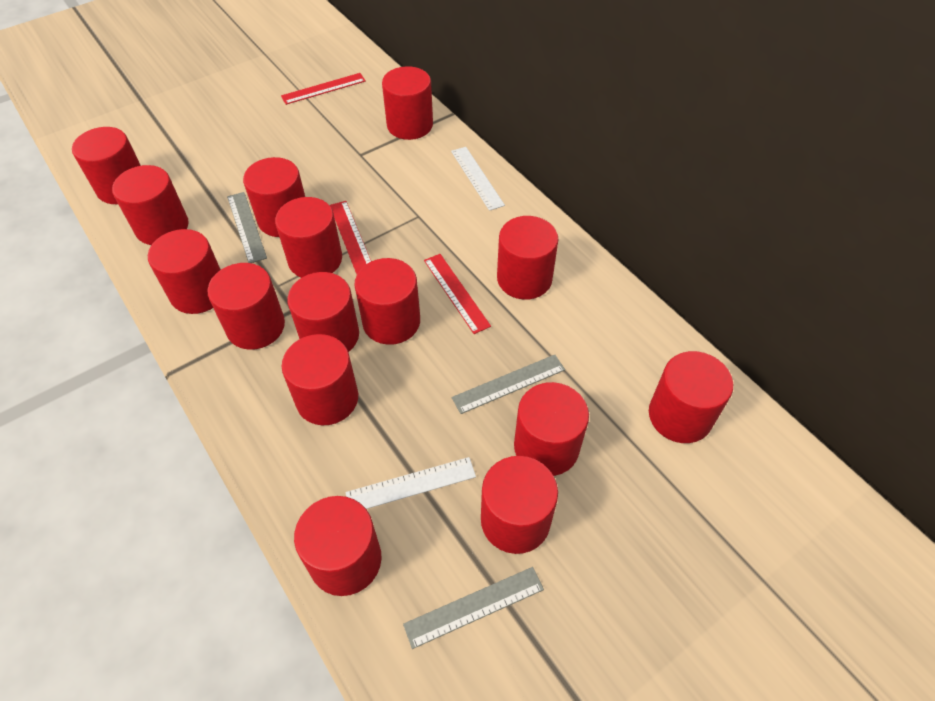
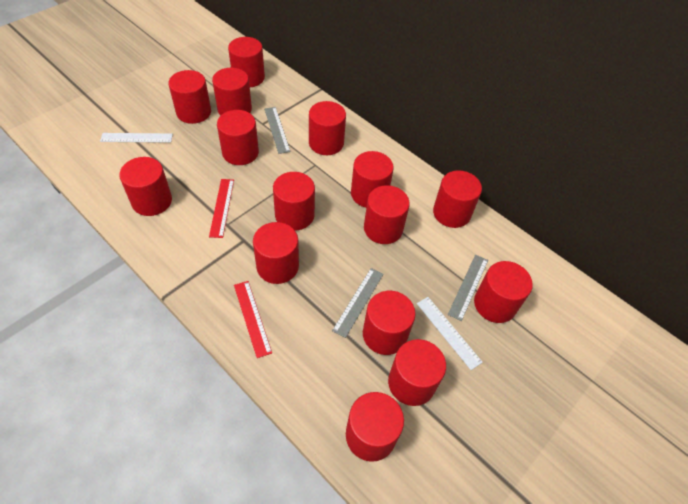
red ruler: 3 -> 2

